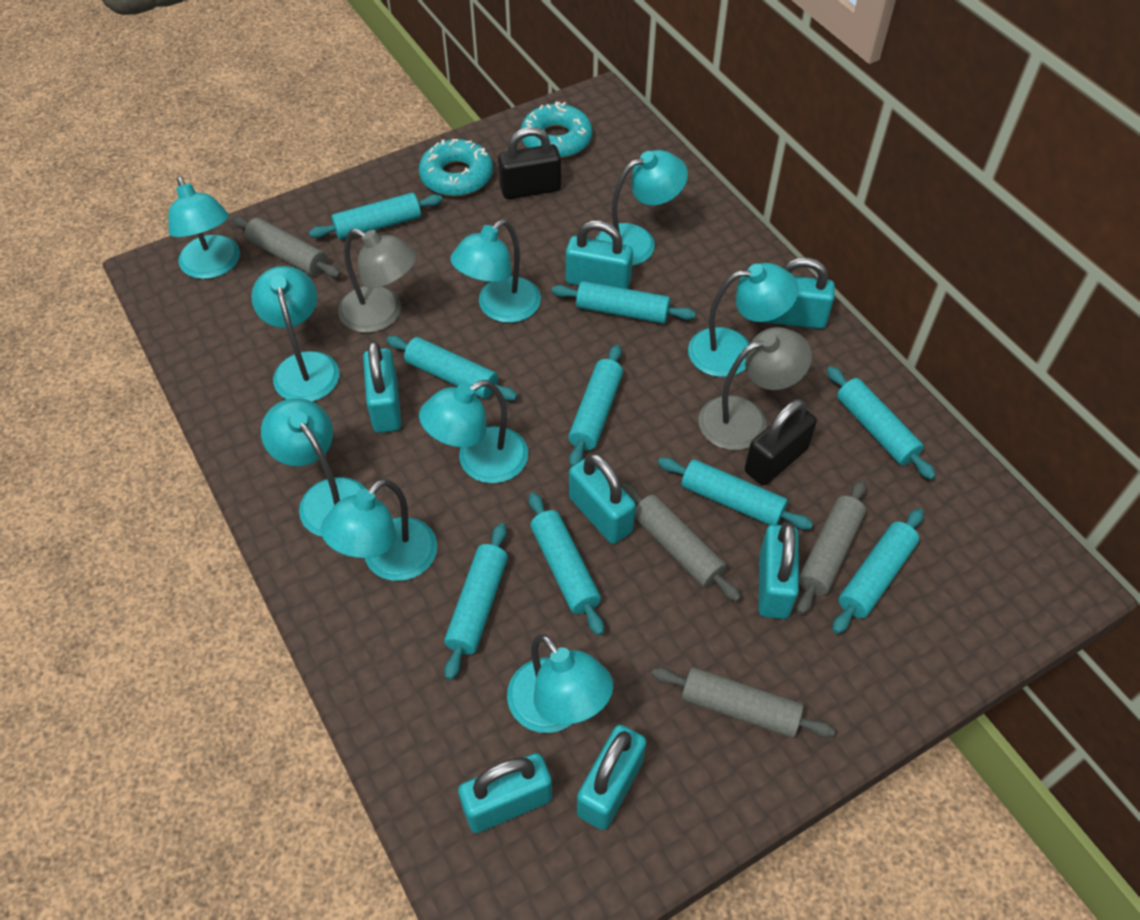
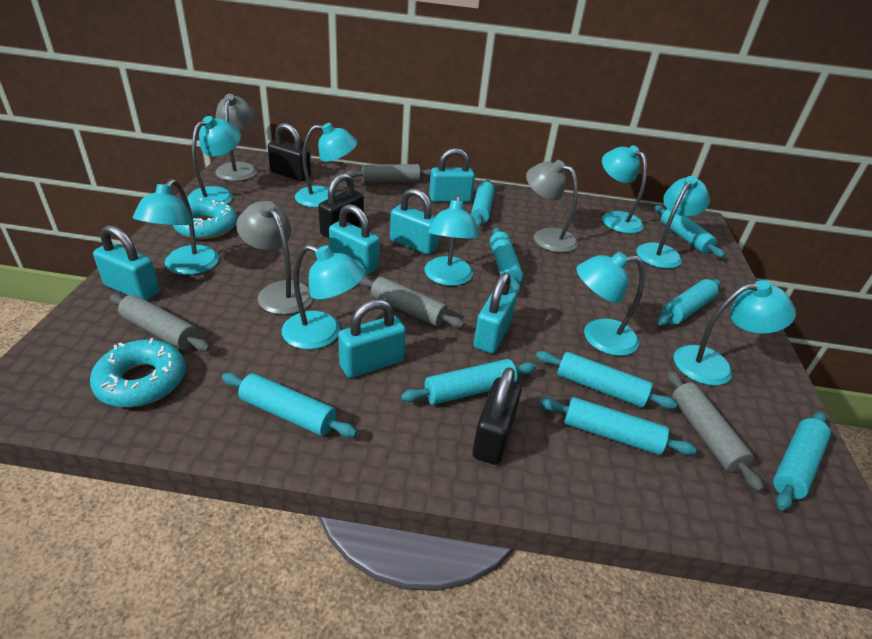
black padlock: 2 -> 3
grey lamp: 2 -> 3
turquoise padlock: 7 -> 6

